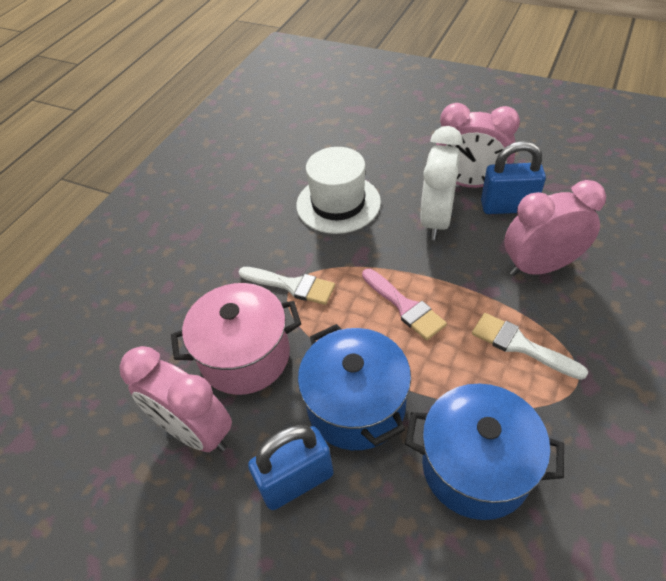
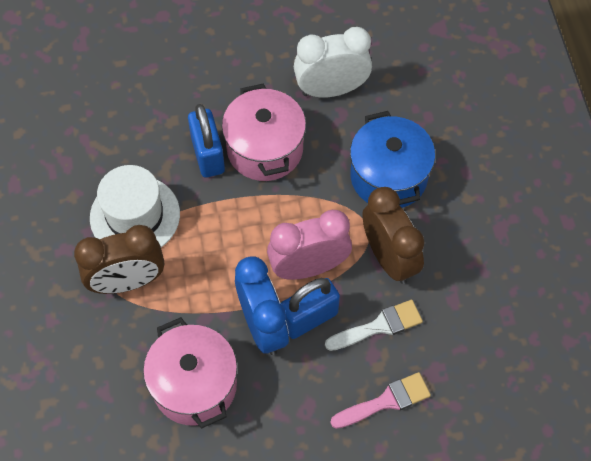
blue clock: 0 -> 1
blue pot: 2 -> 1
brown clock: 0 -> 2
pink clock: 3 -> 1
pink pot: 1 -> 2
white brush: 2 -> 1

